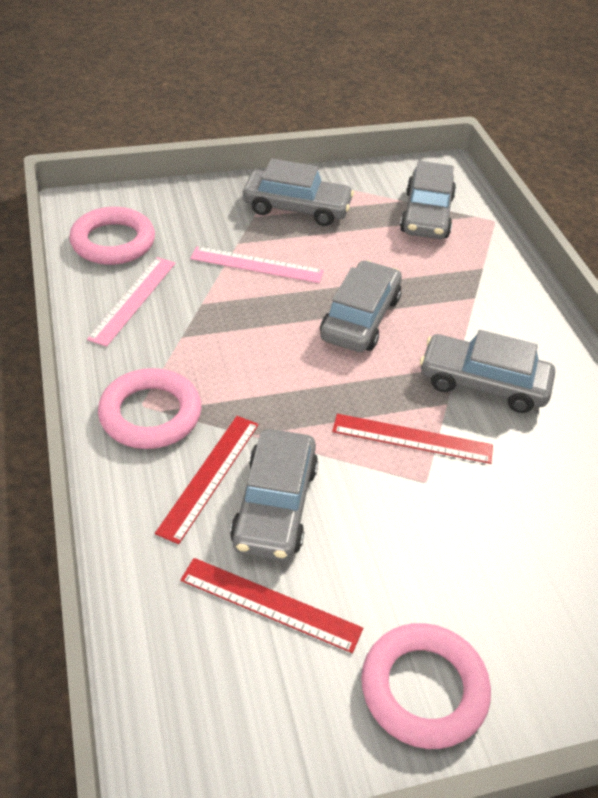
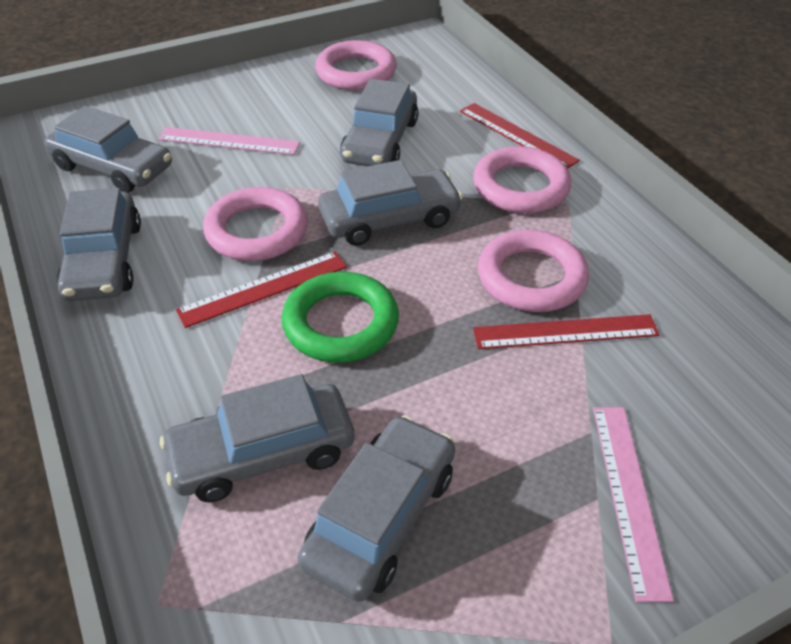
green ring: 0 -> 1
grey car: 5 -> 6
pink ring: 3 -> 4

